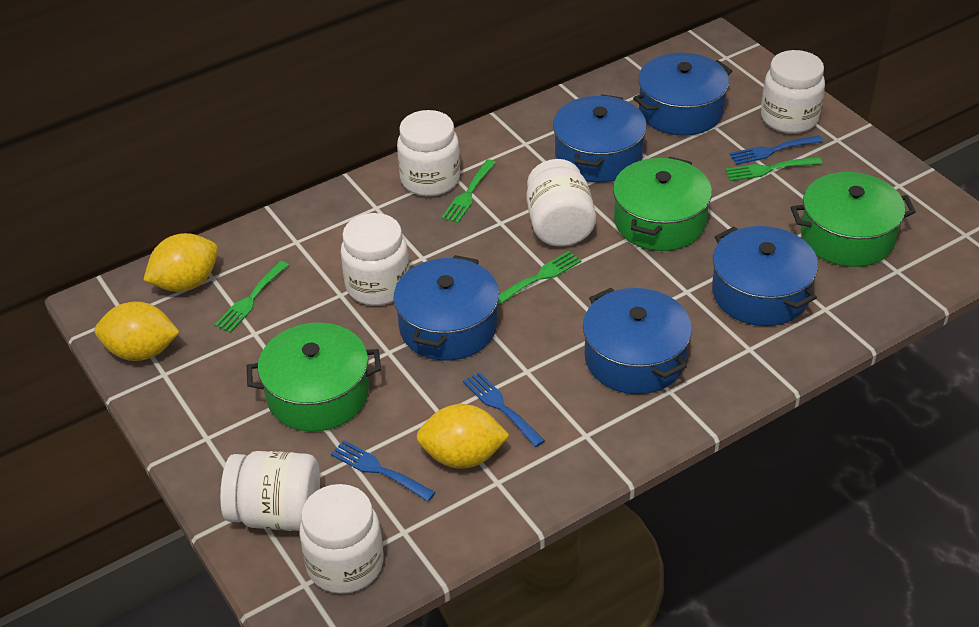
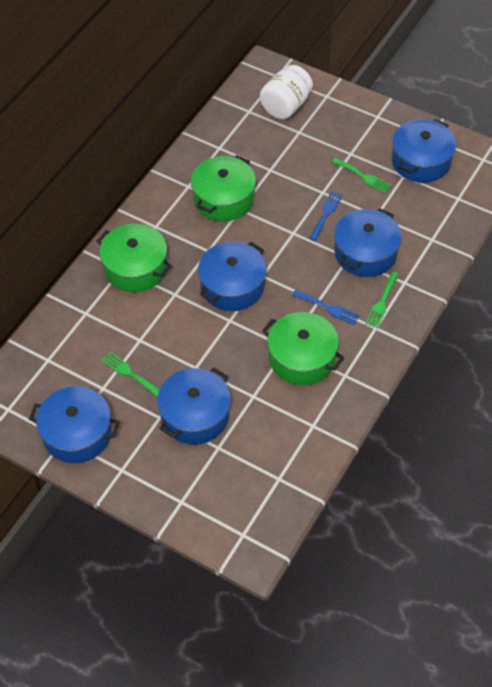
blue fork: 3 -> 2
green fork: 4 -> 3
white jar: 6 -> 1
yellow lemon: 3 -> 0

